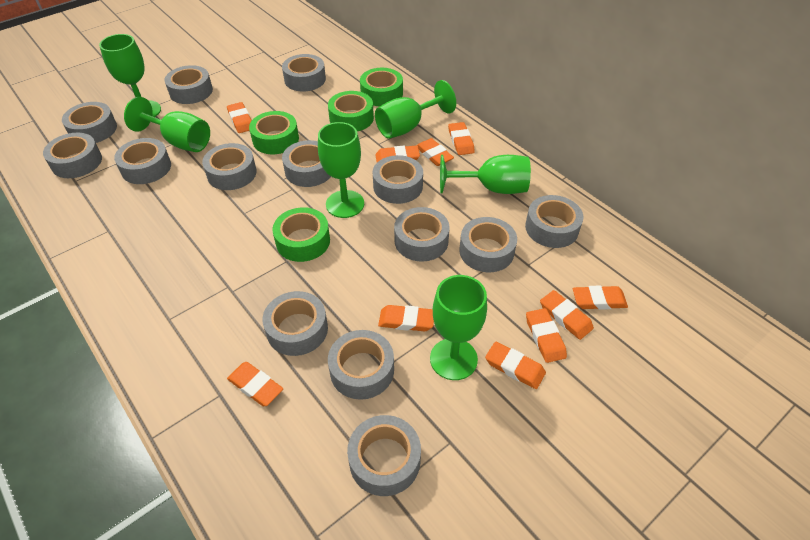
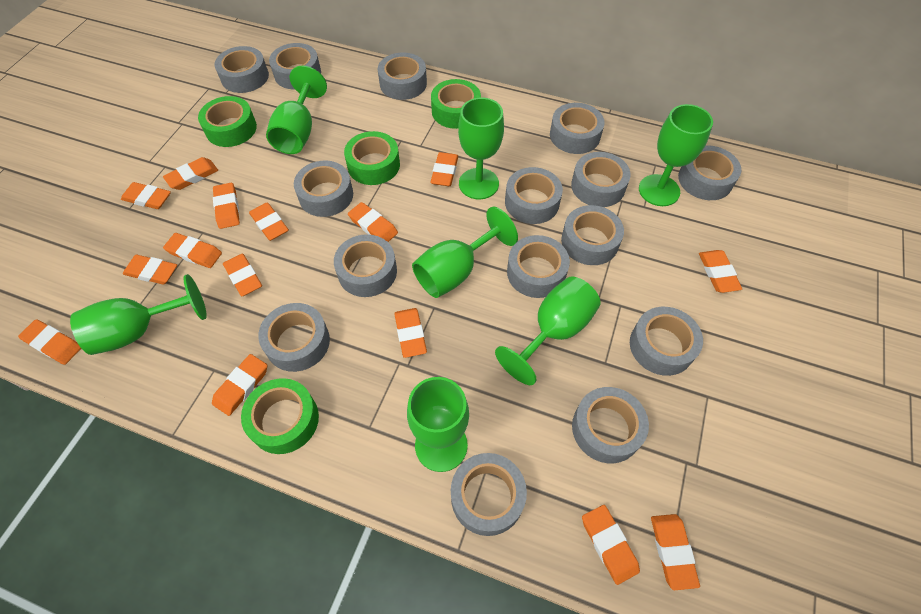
green goblet: 6 -> 7
grey tape: 14 -> 15
orange eraser: 10 -> 15

